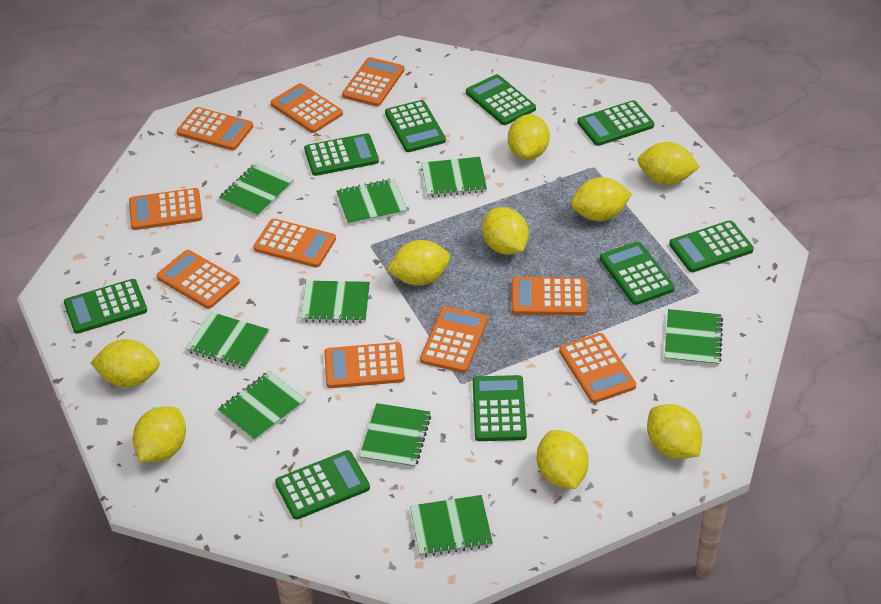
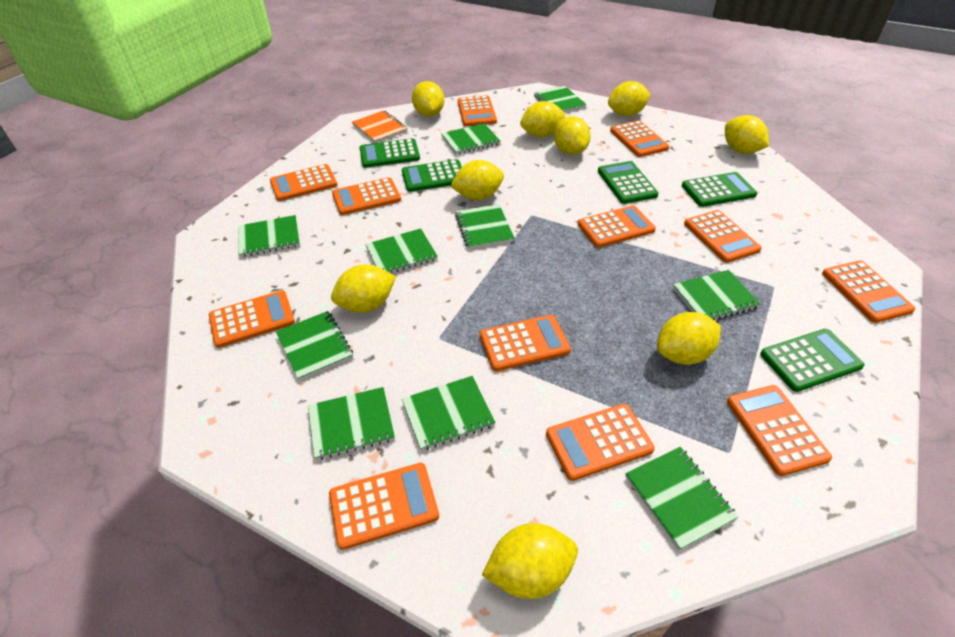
green calculator: 9 -> 5
green notebook: 9 -> 10
orange calculator: 10 -> 12
orange notebook: 0 -> 1

